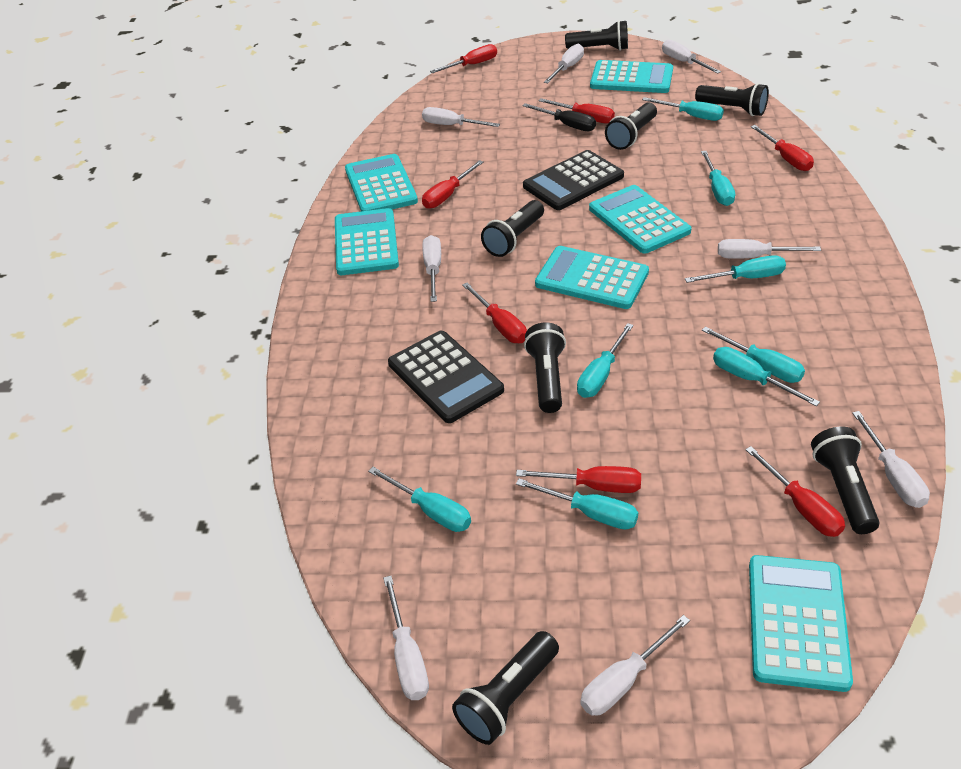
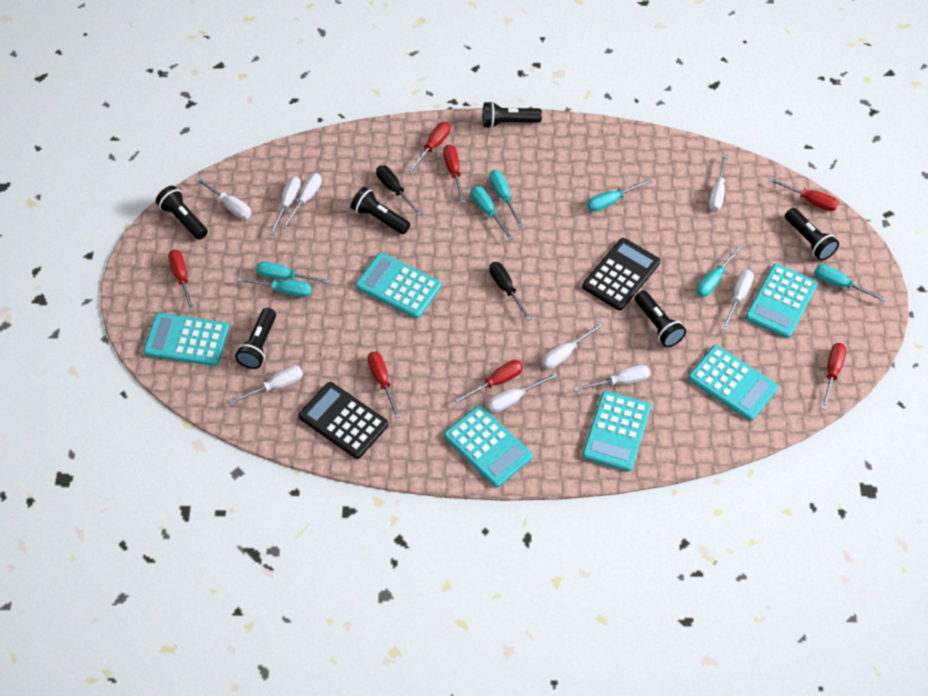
black flashlight: 7 -> 6
black screwdriver: 1 -> 2
turquoise screwdriver: 8 -> 7
white screwdriver: 8 -> 9

